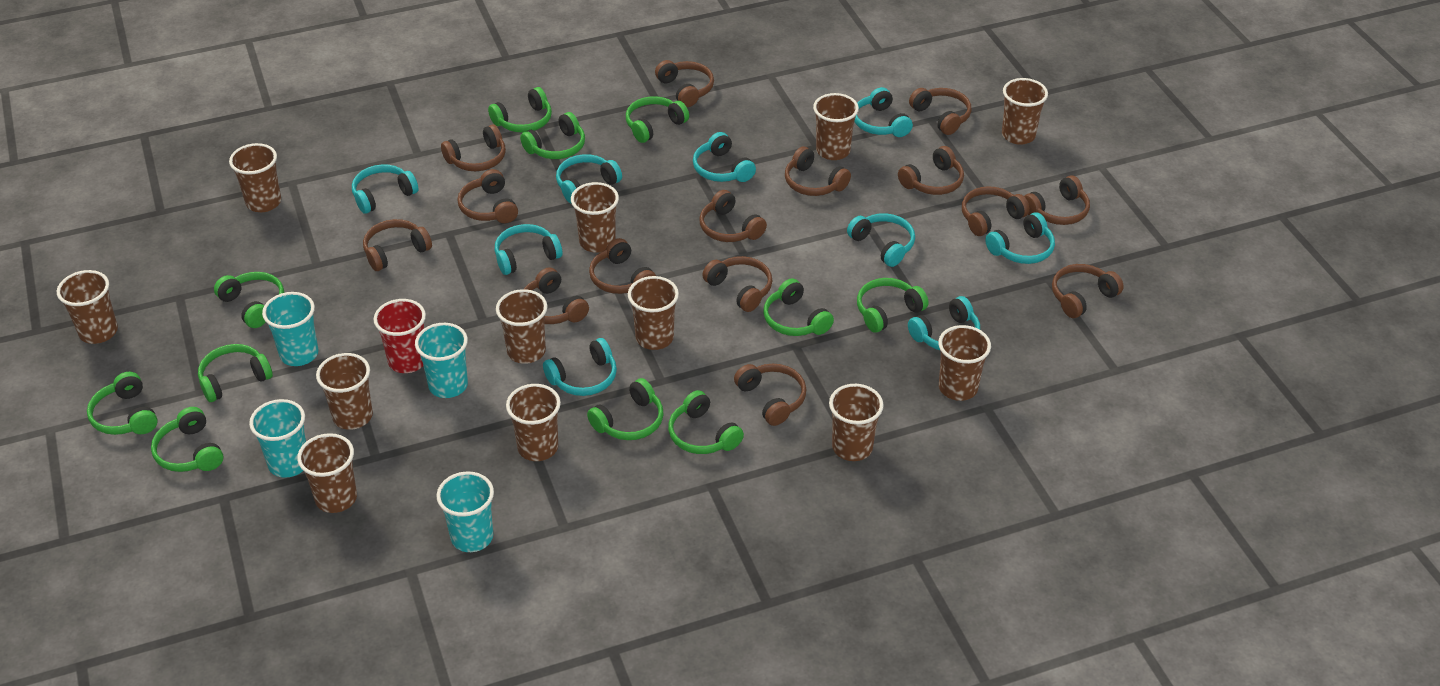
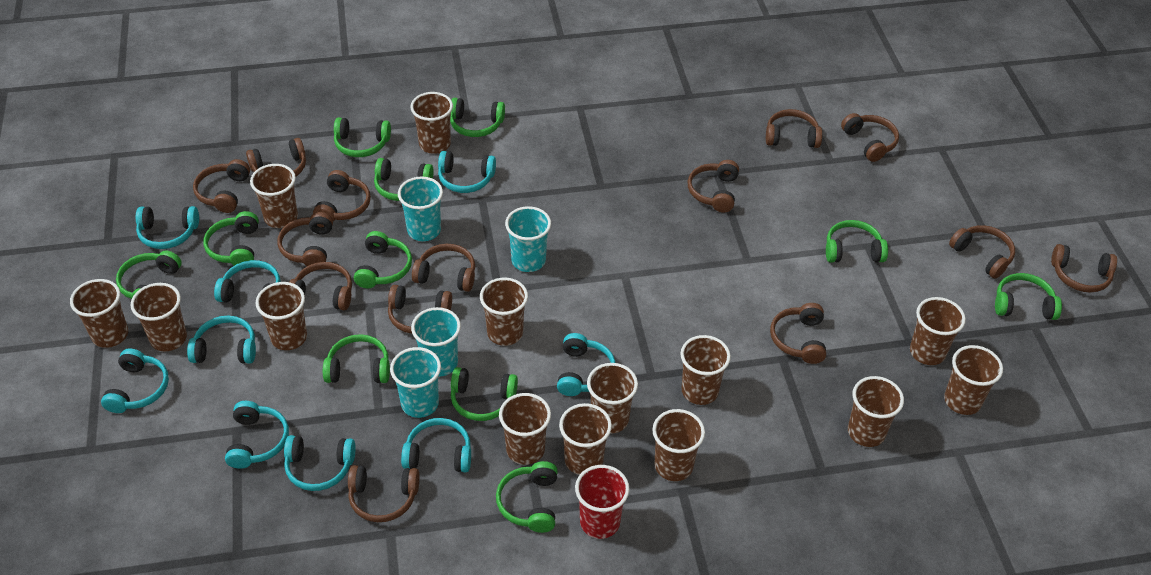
brown cup: 12 -> 14
brown headphones: 15 -> 14

